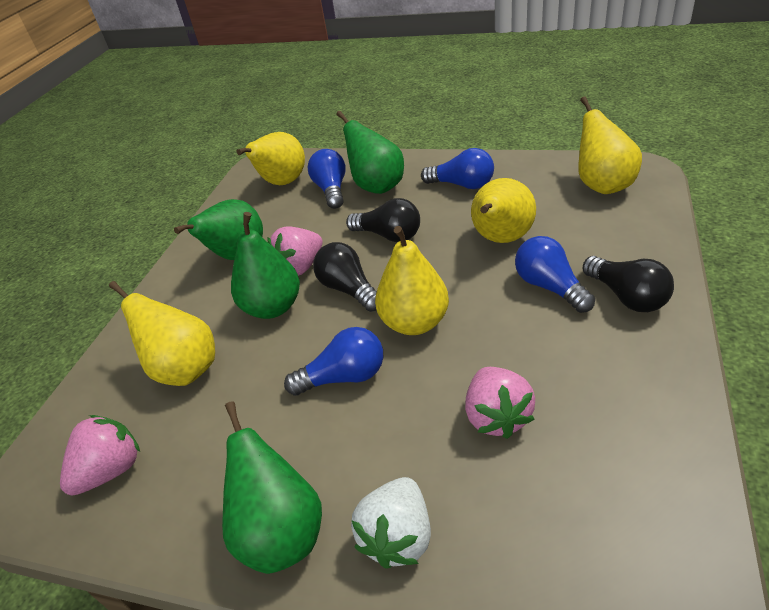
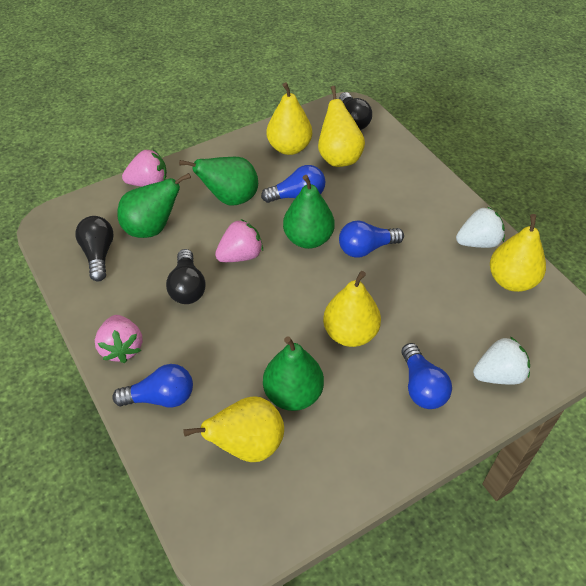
white strawberry: 1 -> 2

